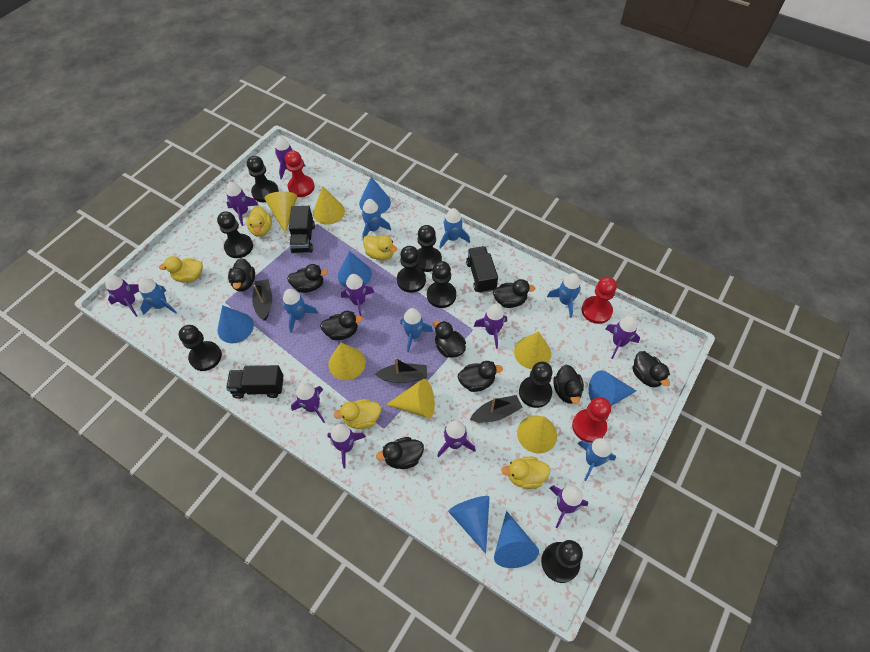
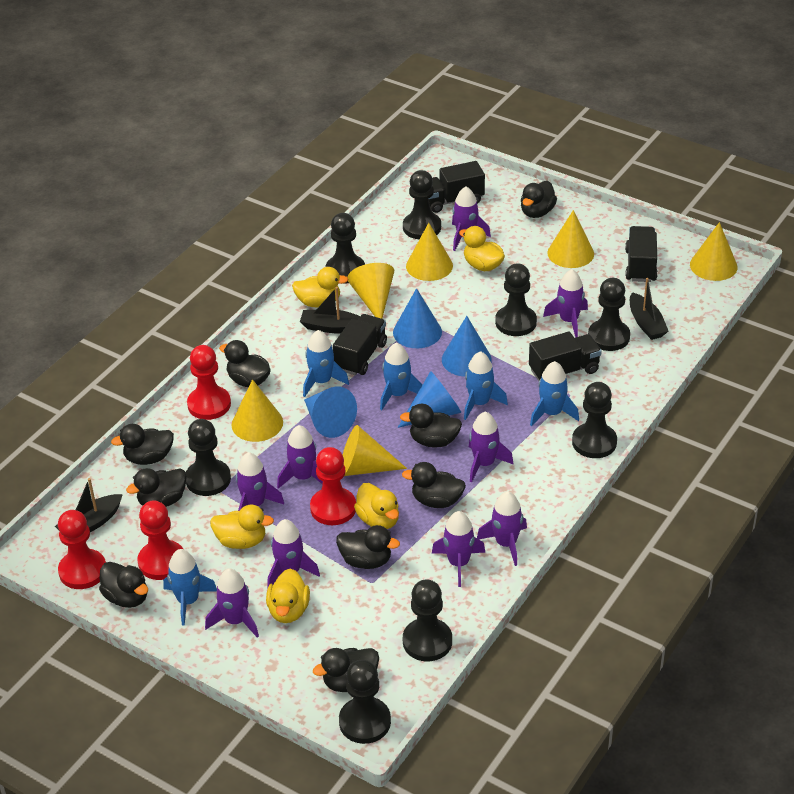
black truck: 3 -> 4
blue cone: 6 -> 4
blue rocket: 7 -> 5
purple rocket: 10 -> 9
red pawn: 3 -> 4

